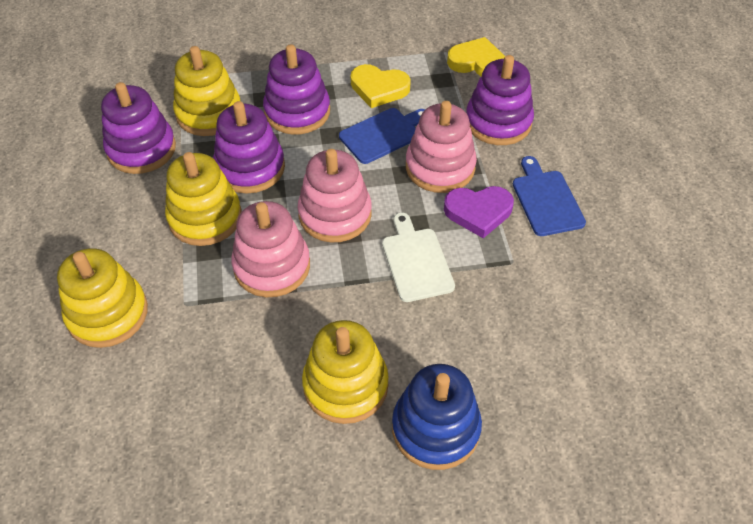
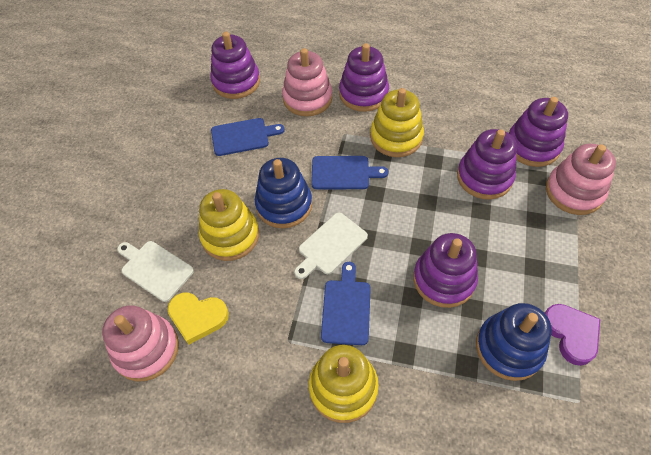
blue cutting board: 2 -> 3
blue stacking toy: 1 -> 2
purple stacking toy: 4 -> 5
white cutting board: 1 -> 2
yellow heart: 2 -> 1
yellow stacking toy: 4 -> 3

